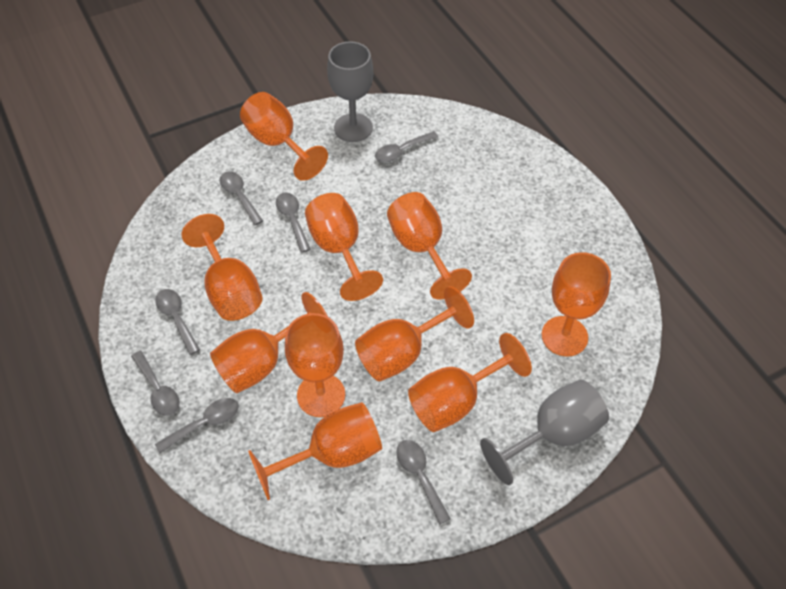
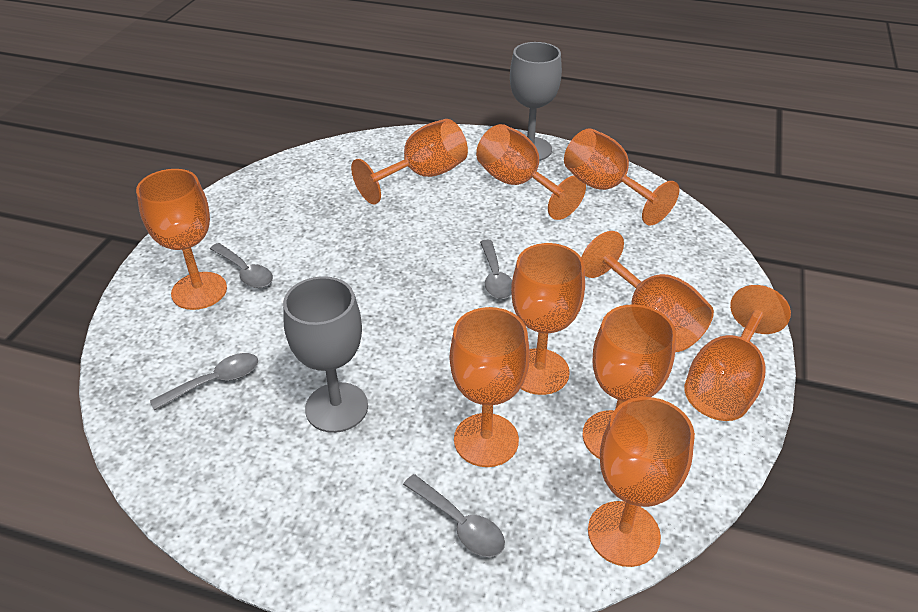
grey spoon: 7 -> 4

